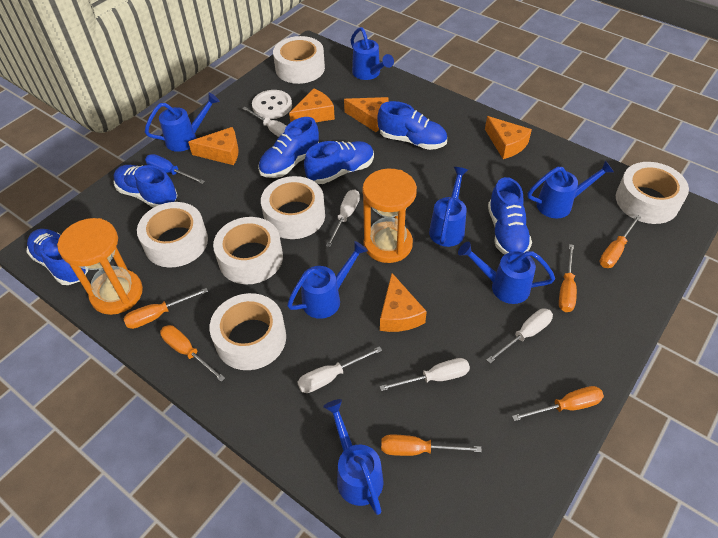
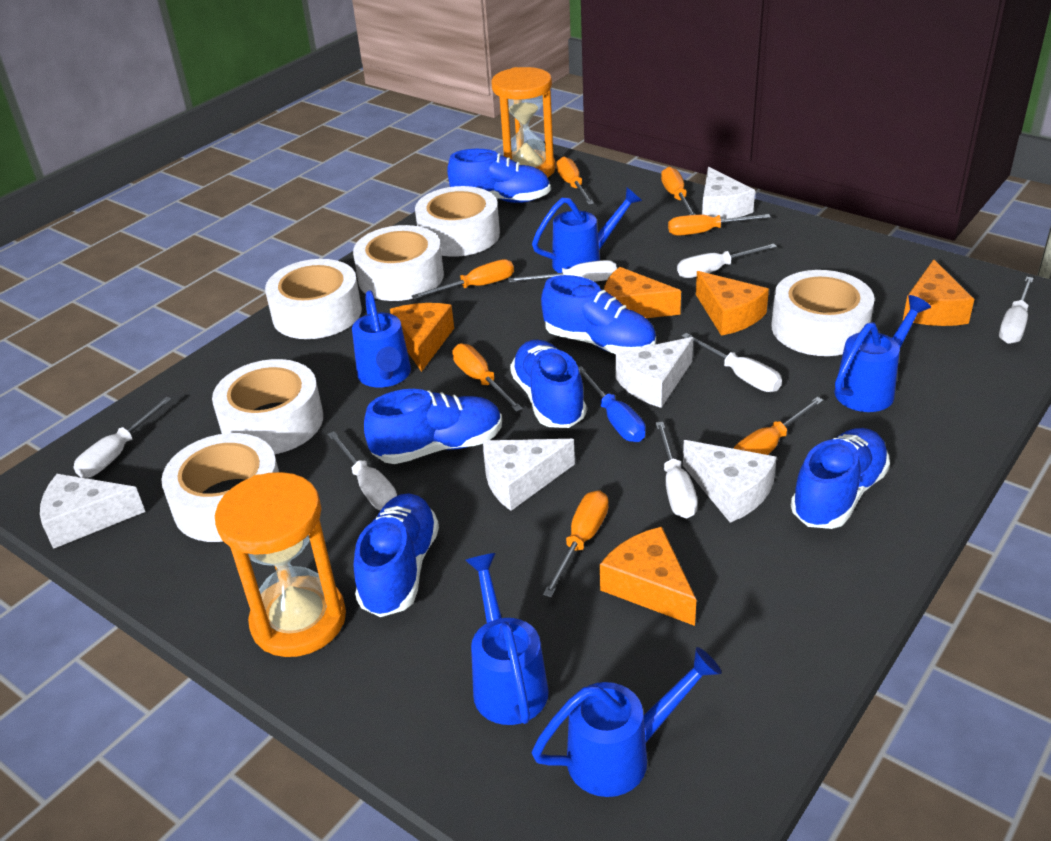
blue watering can: 7 -> 5
orange screwdriver: 6 -> 7
white button: 1 -> 0
white cheese: 0 -> 5
white screwdriver: 5 -> 7

